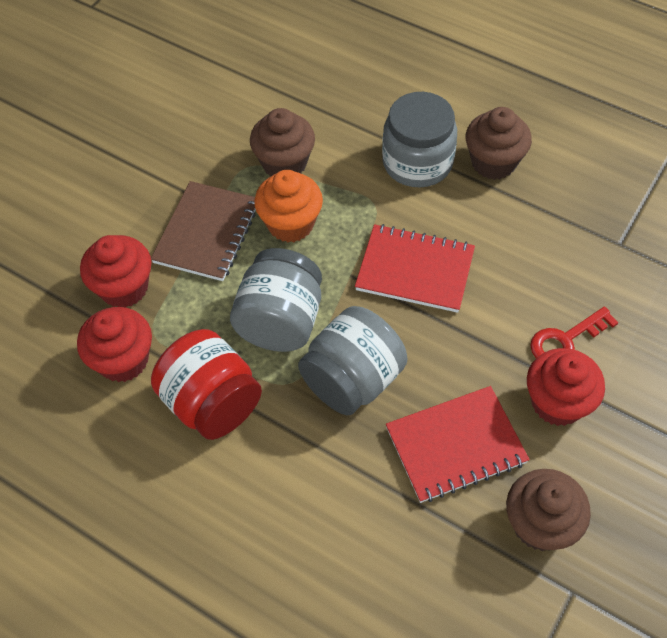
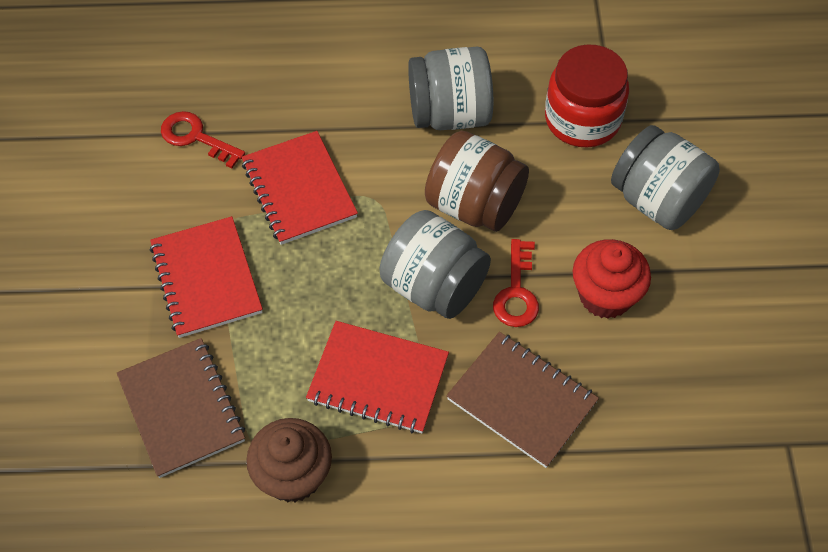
brown cupcake: 3 -> 1
brown jar: 0 -> 1
brown notebook: 1 -> 2
orange cupcake: 1 -> 0
red cupcake: 3 -> 1
red key: 1 -> 2
red notebook: 2 -> 3

